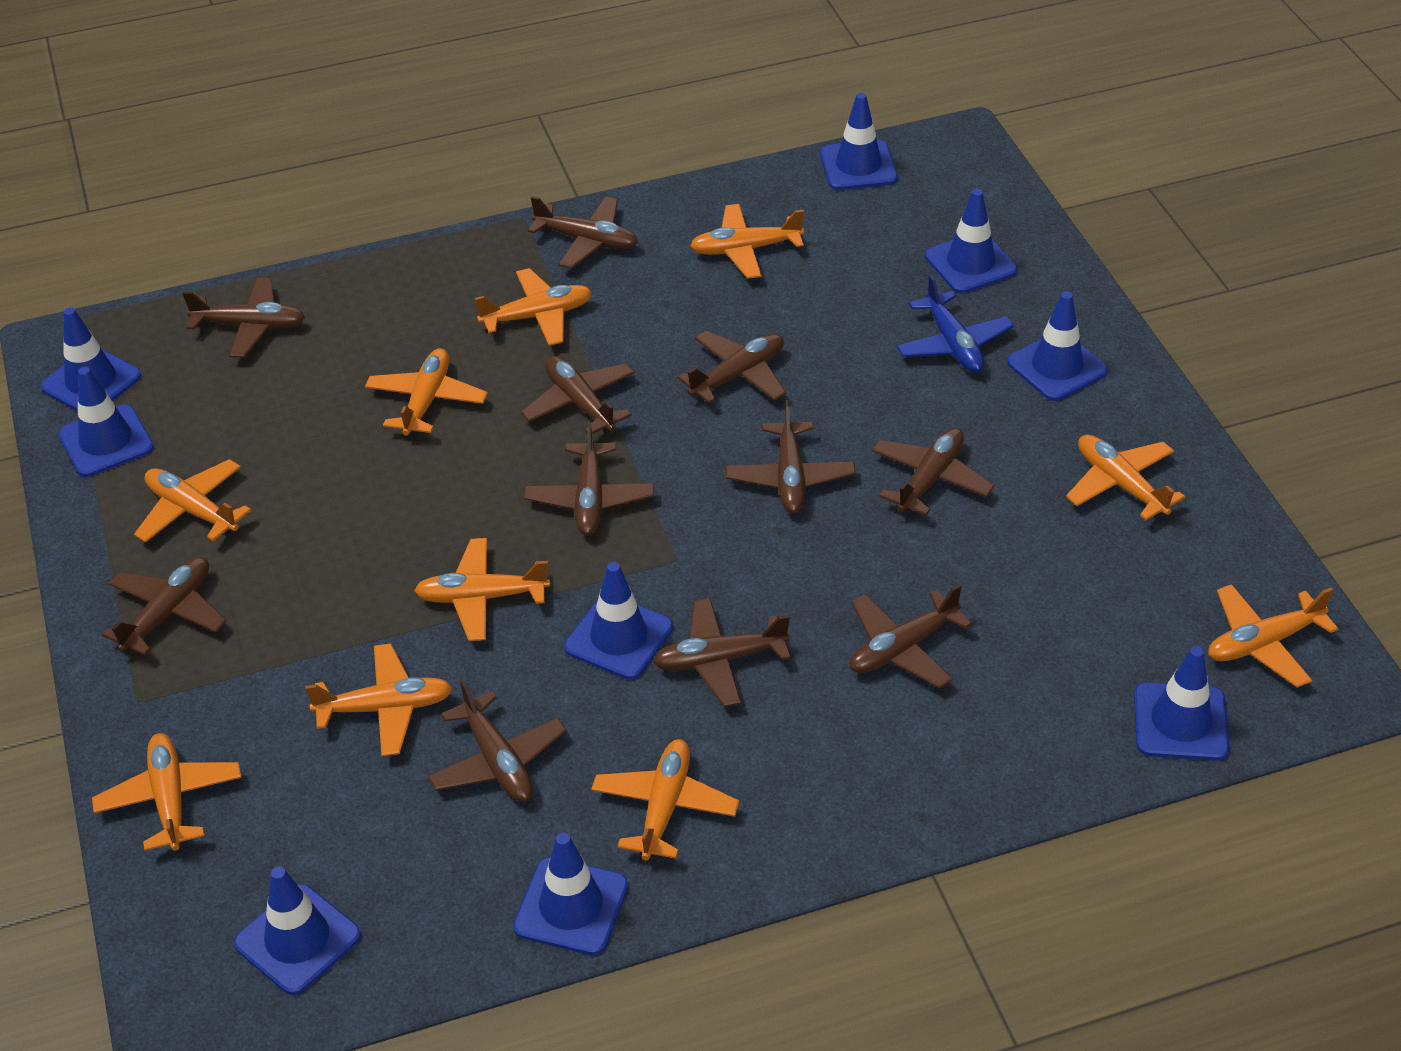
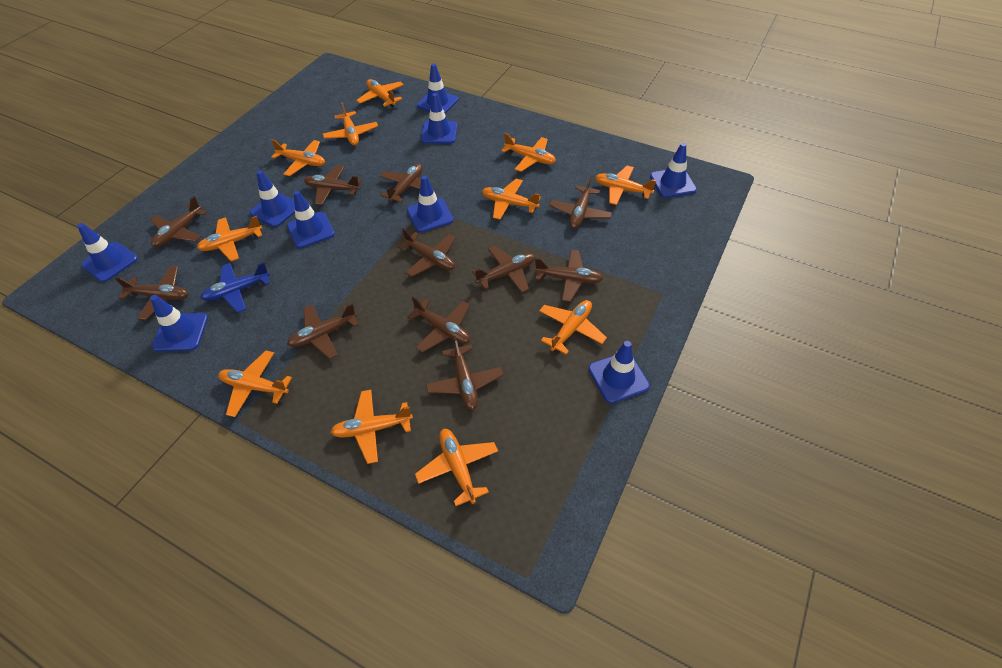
orange plane: 10 -> 11

